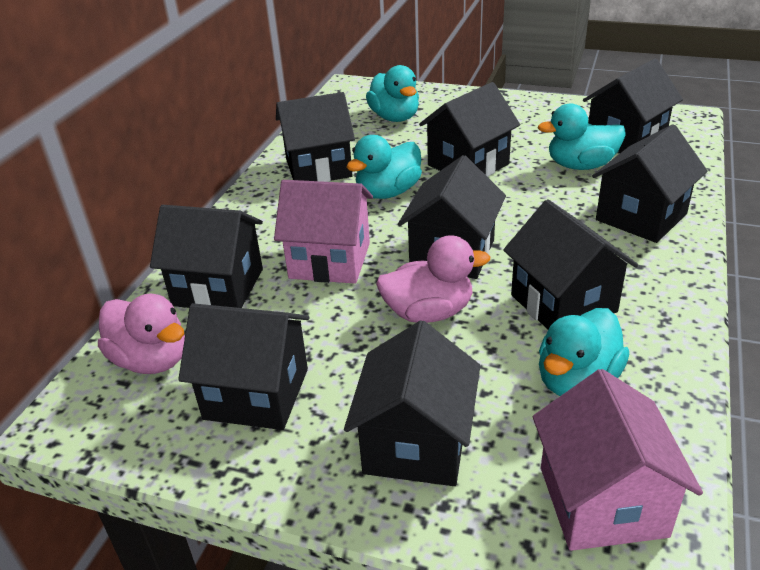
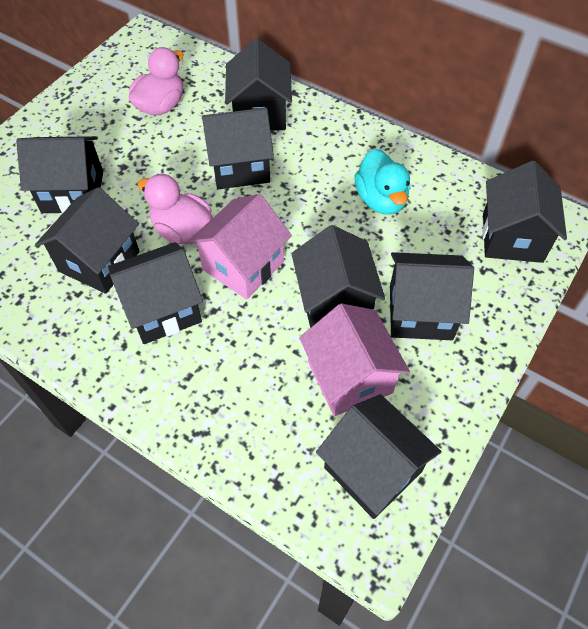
turquoise duck: 4 -> 1

